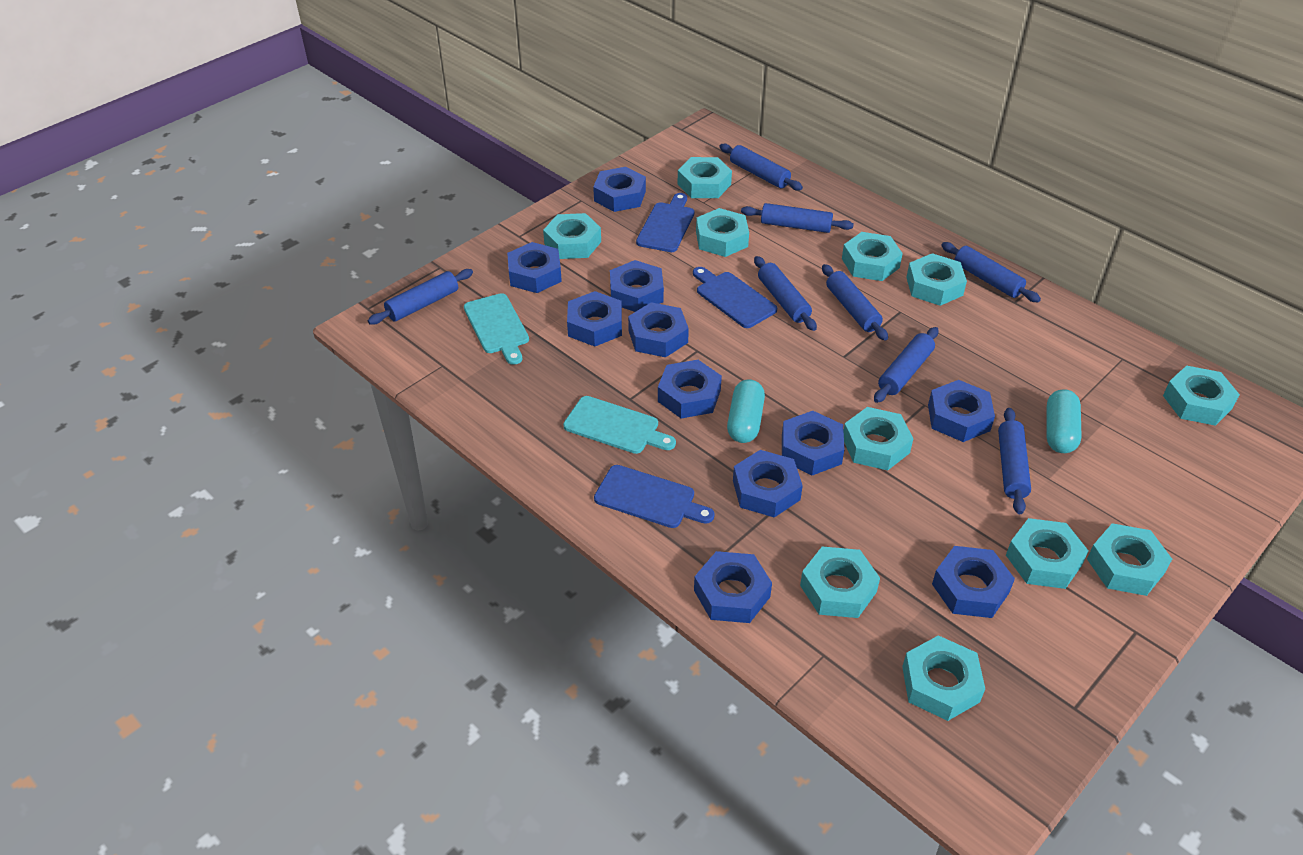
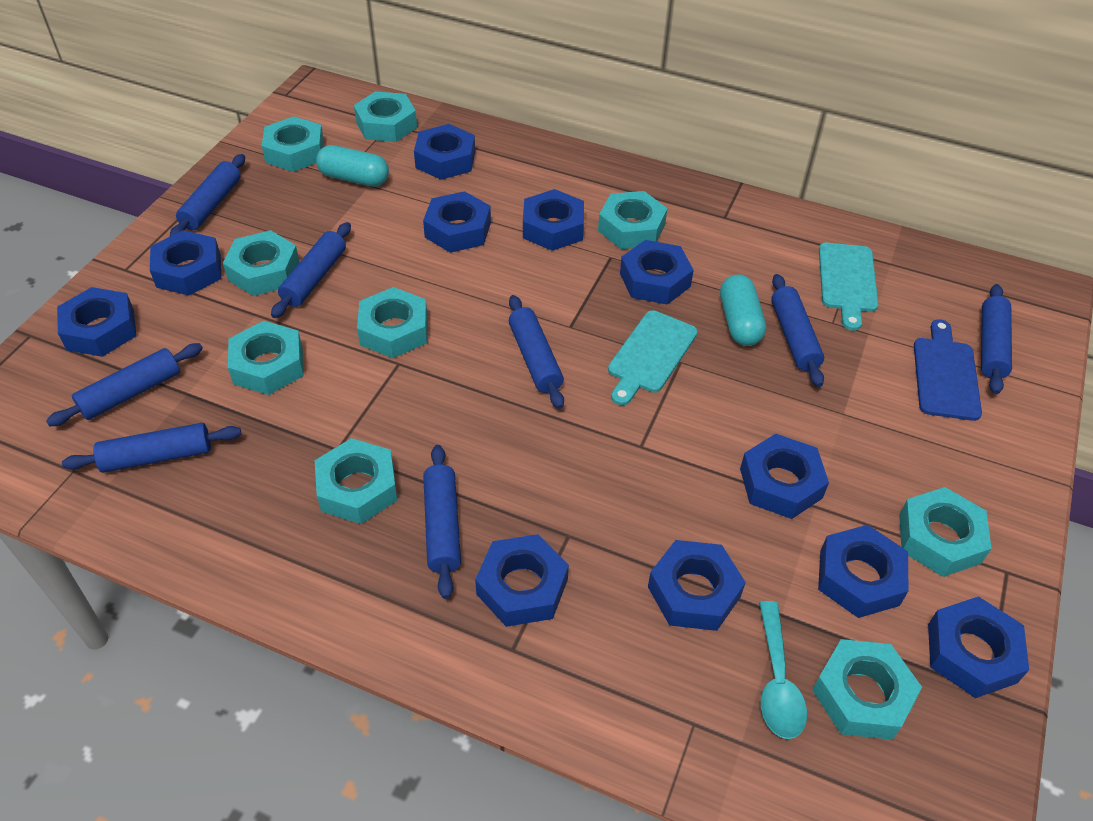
blue cutting board: 3 -> 1
turquoise nut: 11 -> 9
turquoise spoon: 0 -> 1

